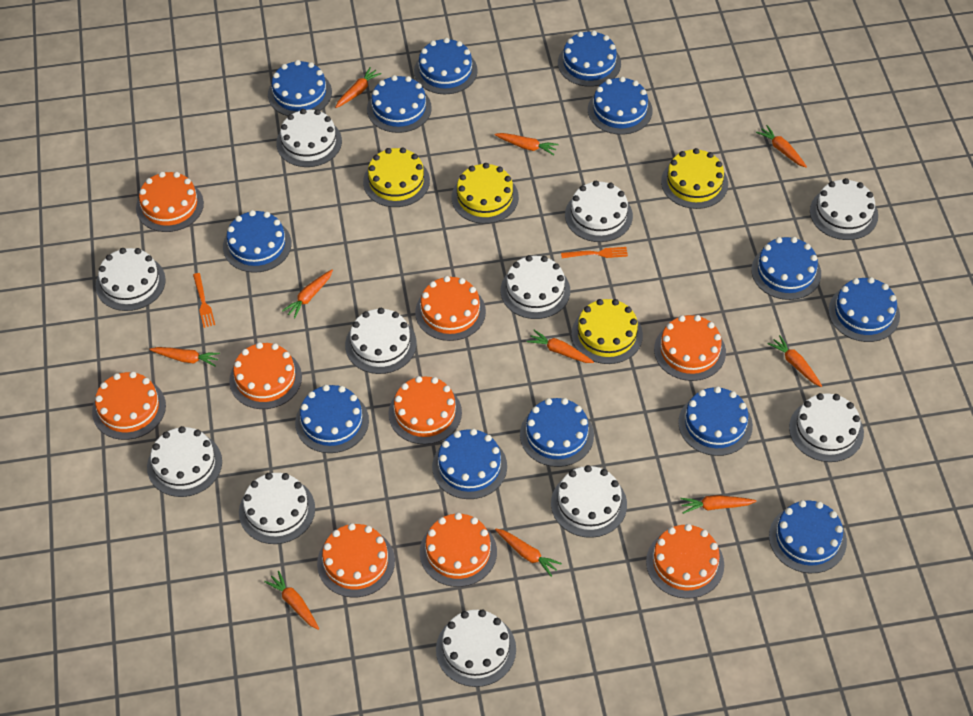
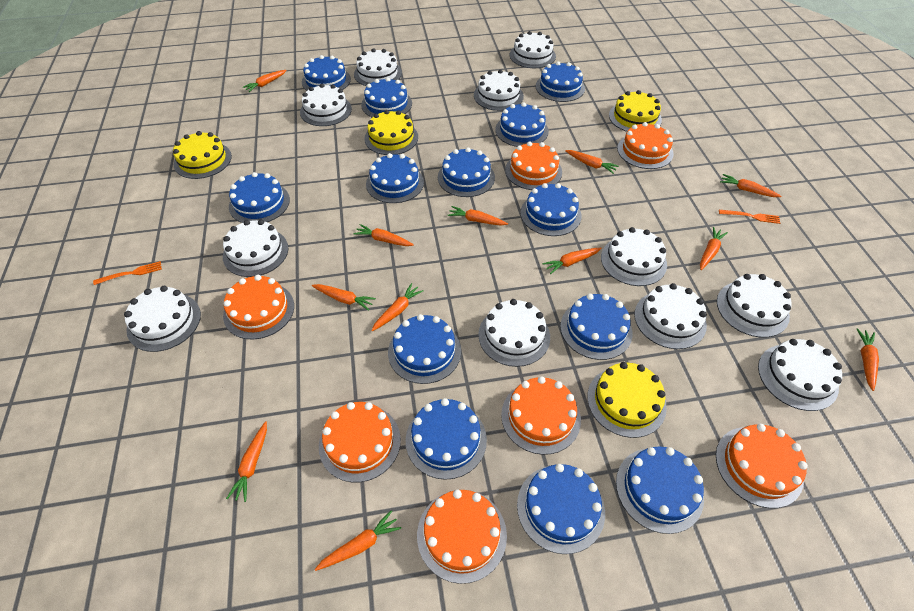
orange cake: 9 -> 7
orange carrot: 10 -> 12

